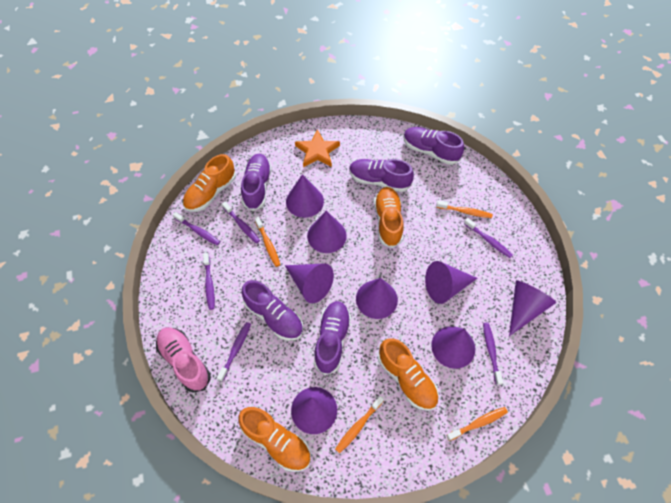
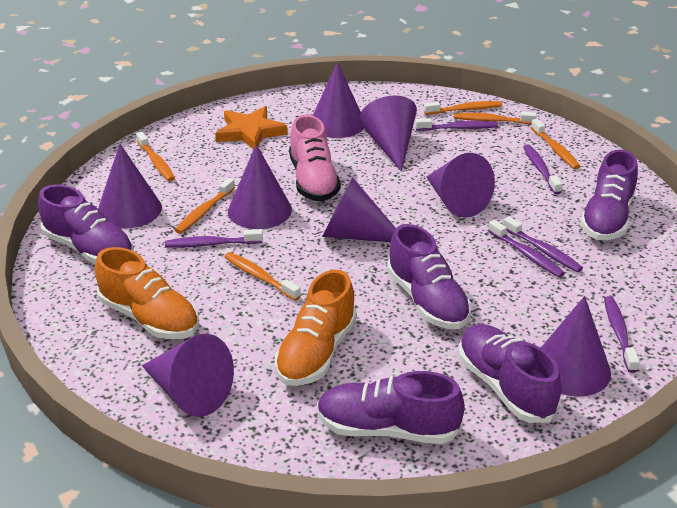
orange shoe: 4 -> 2
orange toothbrush: 4 -> 6

